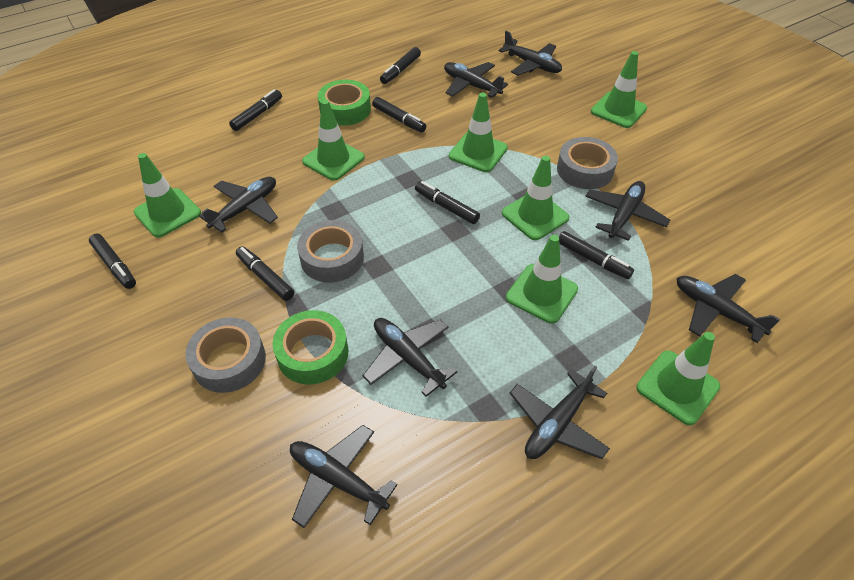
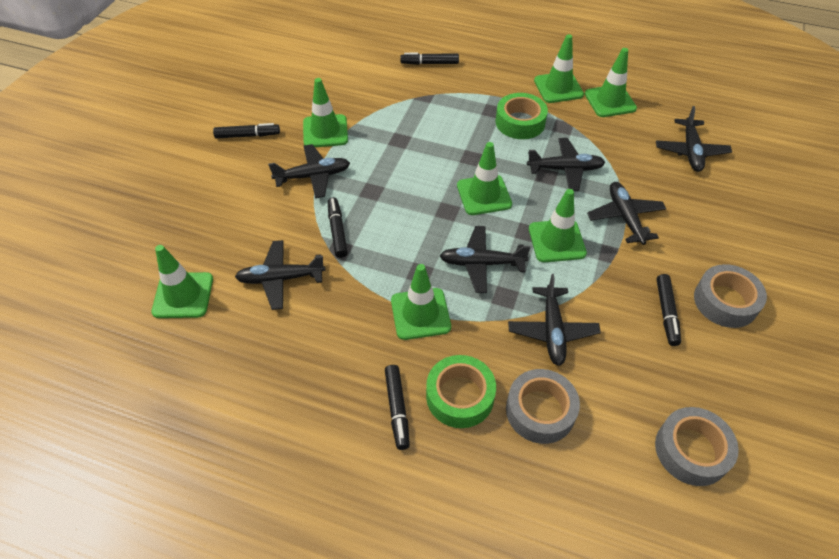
black marker: 7 -> 5
black plane: 8 -> 7

